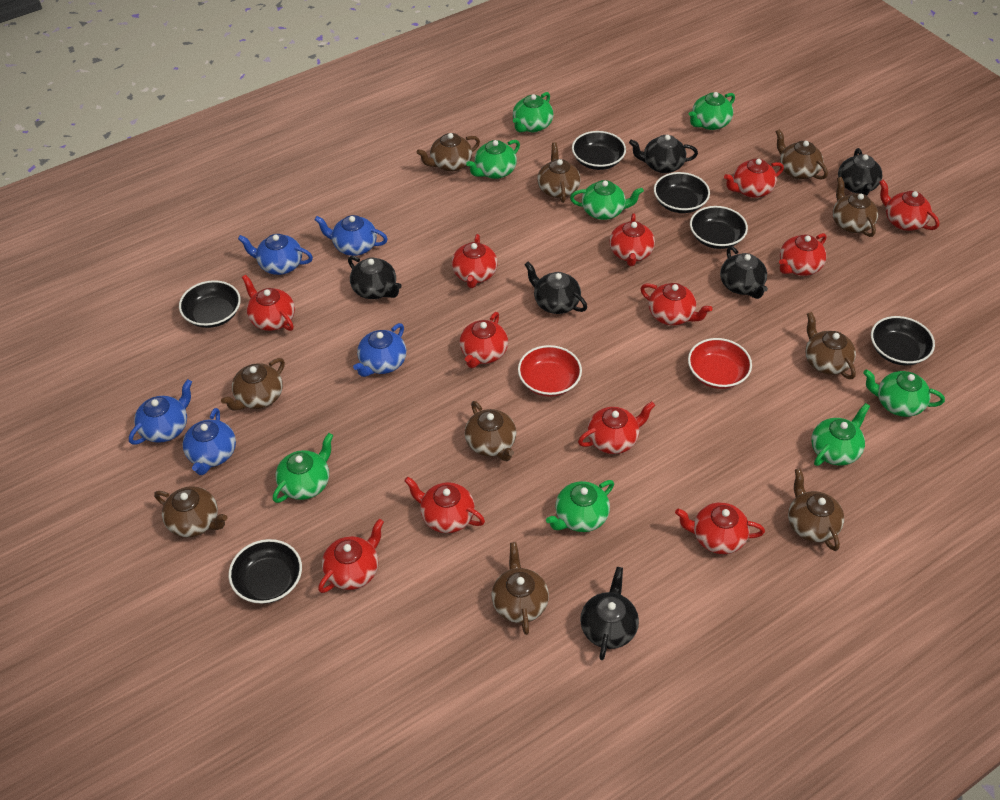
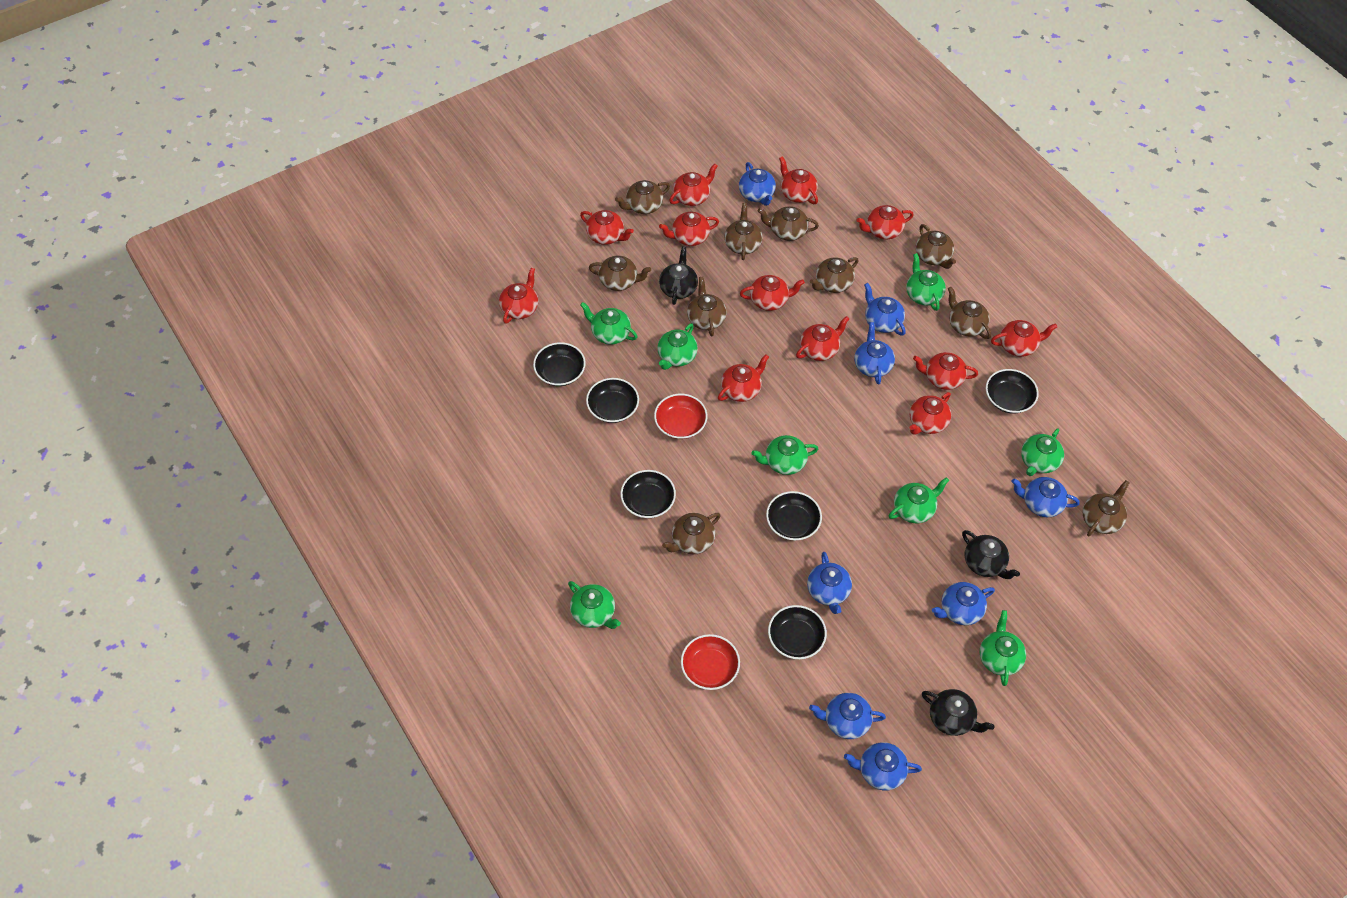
black teapot: 6 -> 3
blue teapot: 5 -> 8

